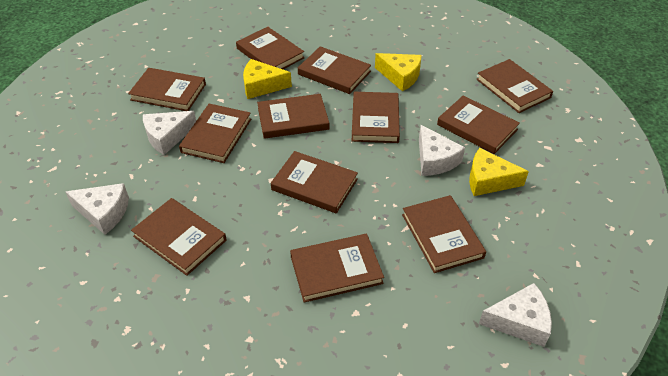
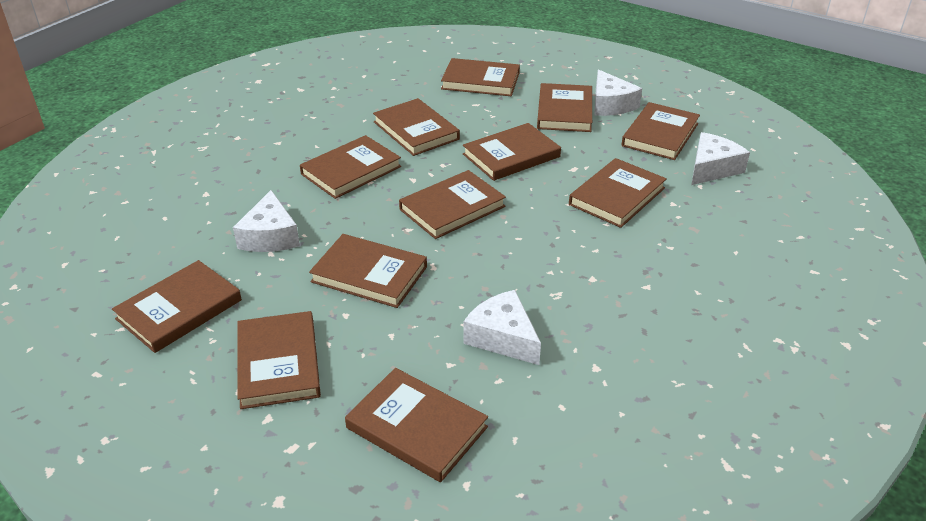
yellow cheese: 3 -> 0

